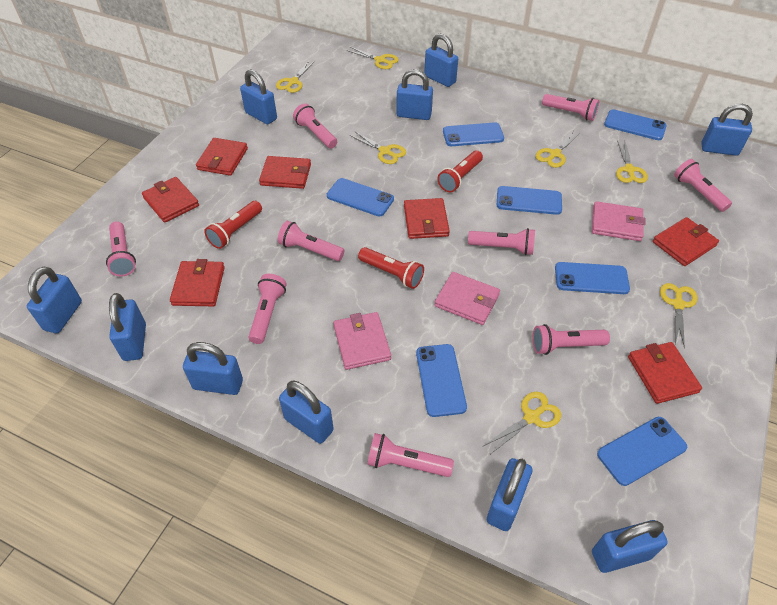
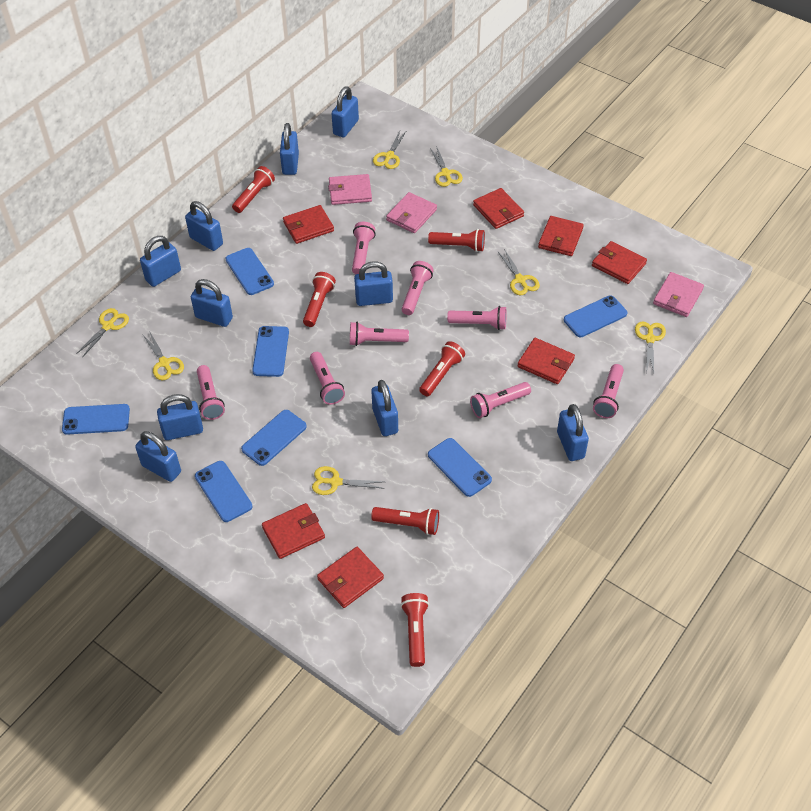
pink flashlight: 9 -> 8
red flashlight: 3 -> 6

